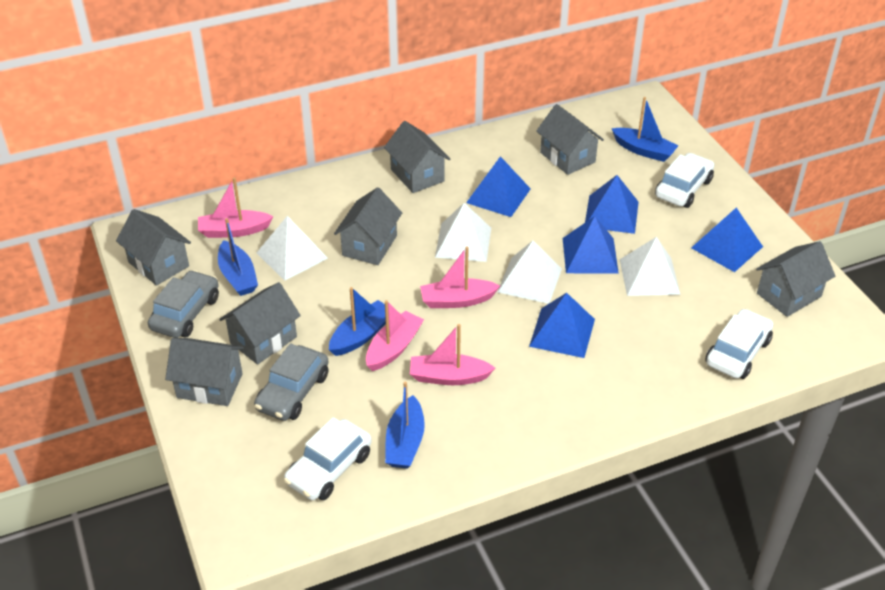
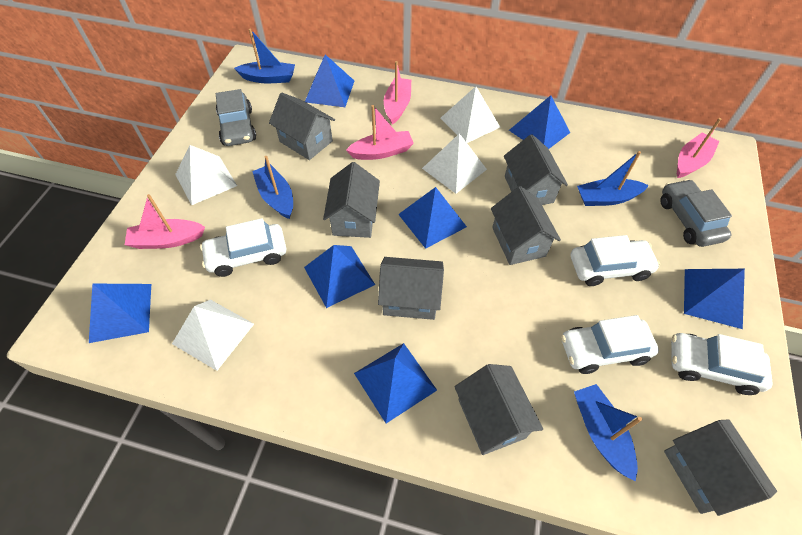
blue pyramid: 5 -> 7
white car: 3 -> 4

